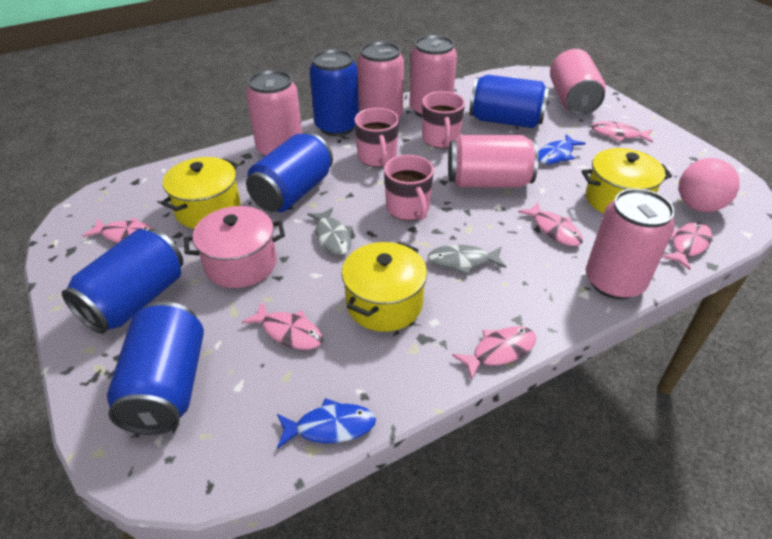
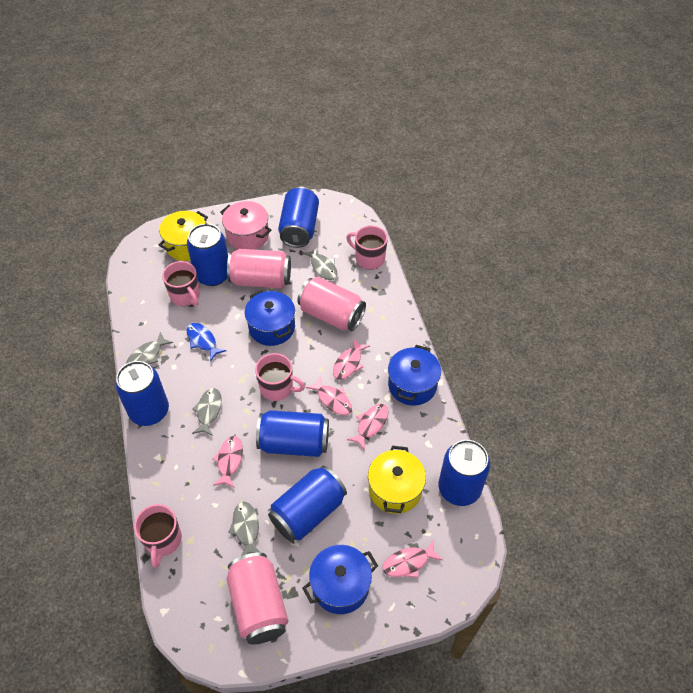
blue can: 5 -> 6
blue fish: 2 -> 1
blue pot: 0 -> 3
grey fish: 2 -> 4
pink ball: 1 -> 0
pink can: 6 -> 3
pink fish: 6 -> 5
pink mug: 3 -> 4
yellow pot: 3 -> 2

